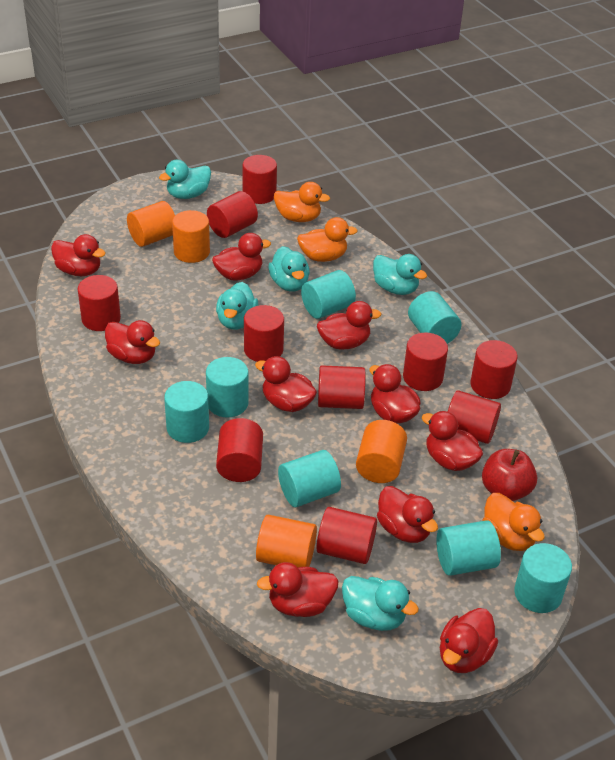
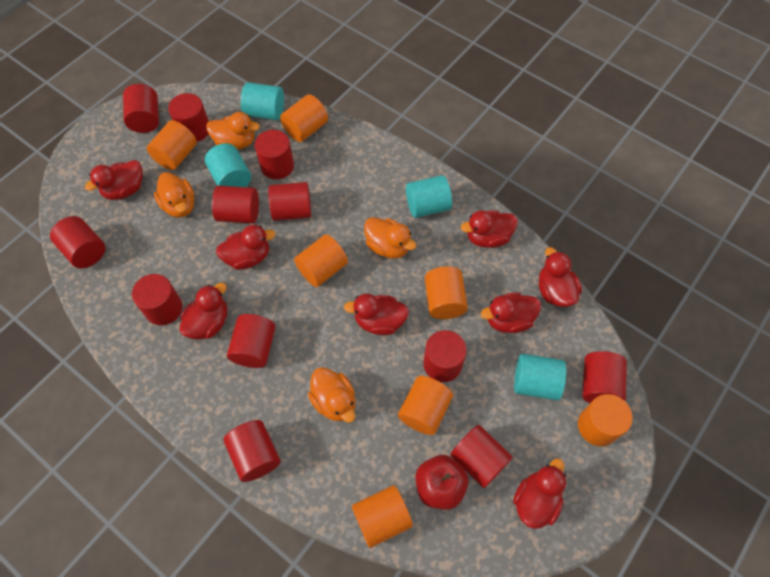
orange cylinder: 4 -> 7
orange duck: 3 -> 4
red cylinder: 10 -> 12
red duck: 10 -> 8
turquoise cylinder: 7 -> 4
turquoise duck: 5 -> 0

